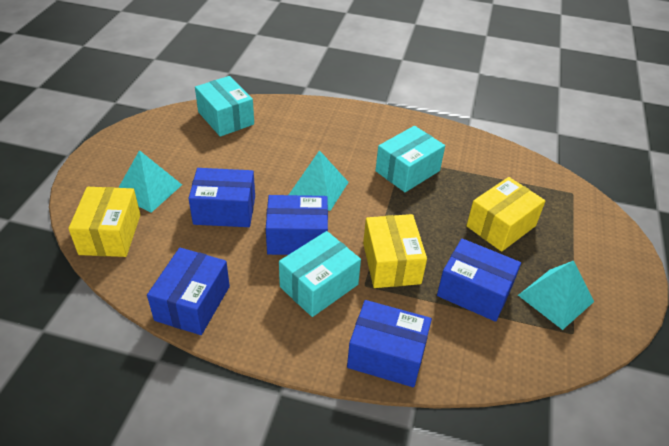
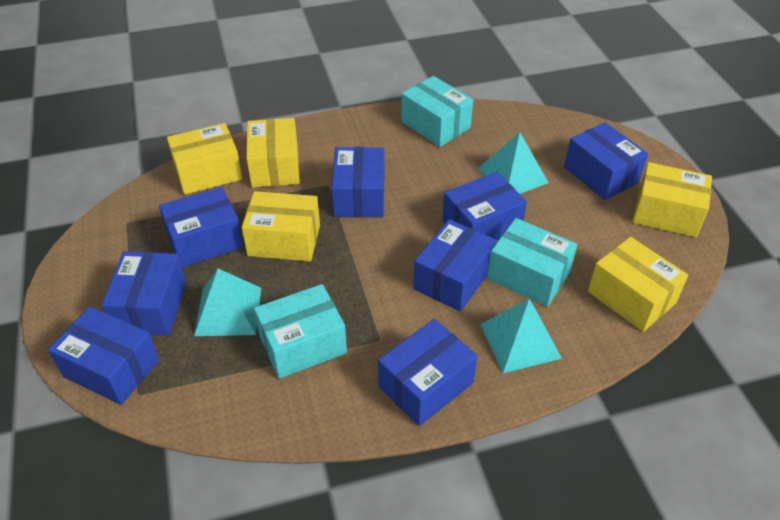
blue box: 5 -> 8
yellow box: 3 -> 5

